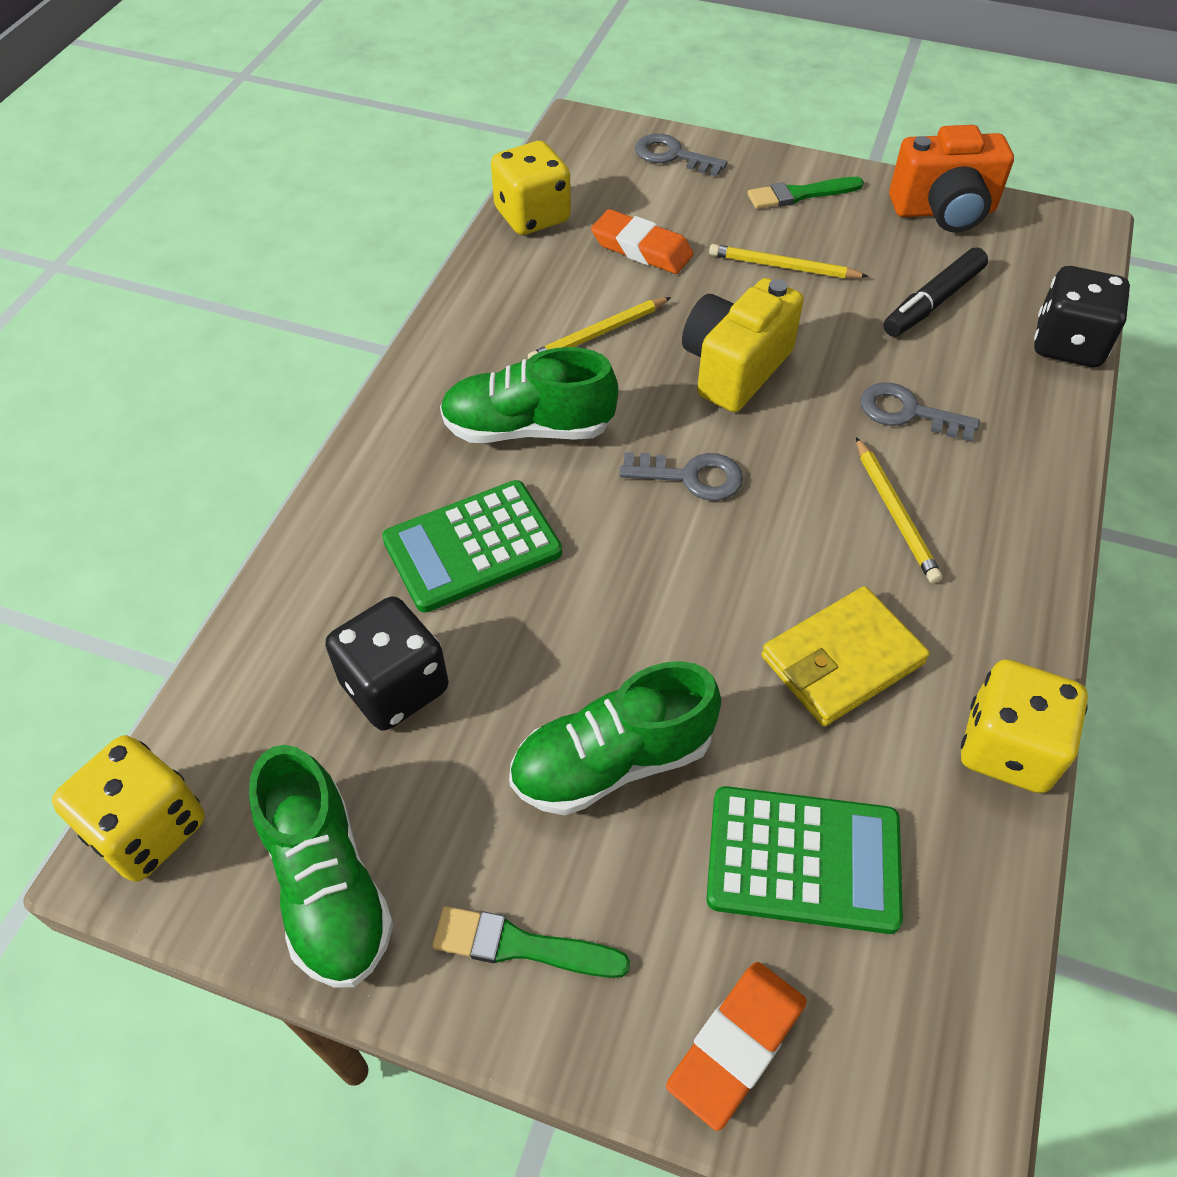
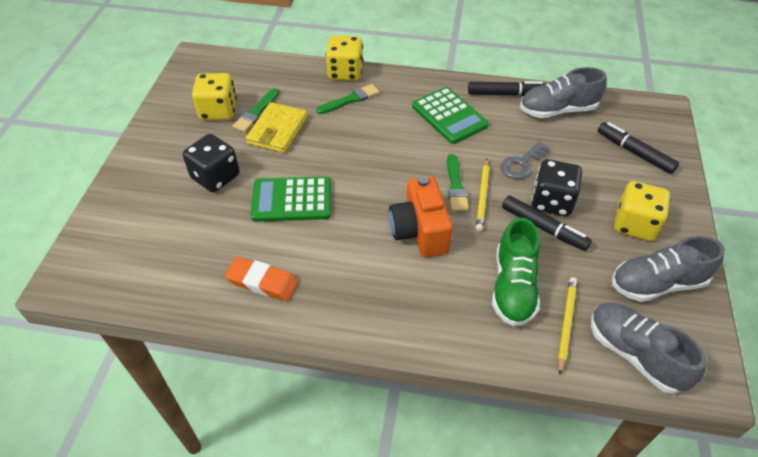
black marker: 1 -> 3
green brush: 2 -> 3
green shoe: 3 -> 1
grey key: 3 -> 1
grey shoe: 0 -> 3
orange eraser: 2 -> 1
yellow camera: 1 -> 0
yellow pencil: 3 -> 2

